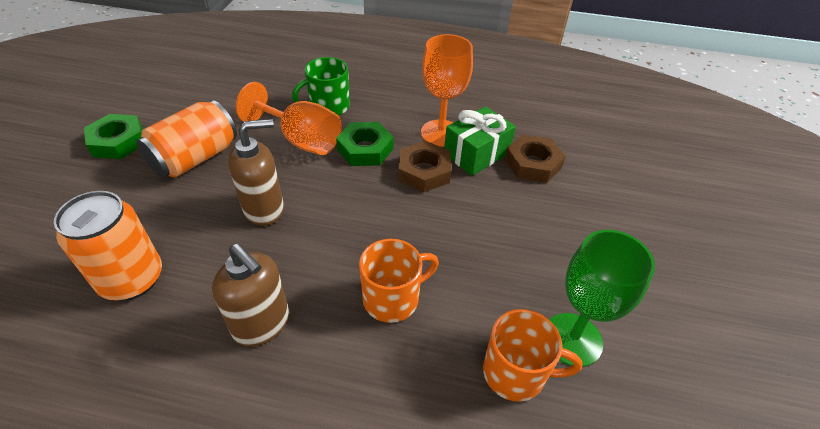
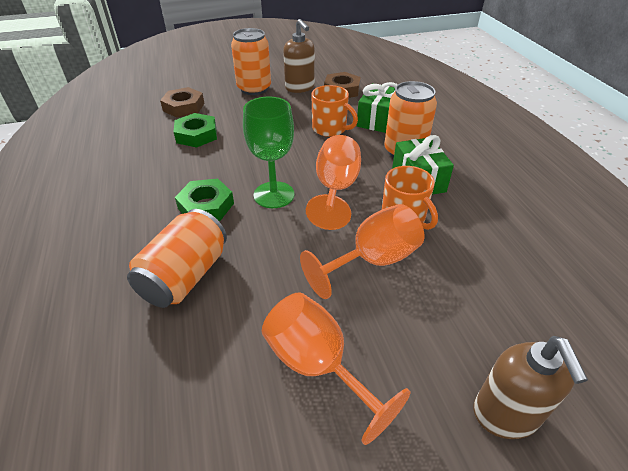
green gift: 1 -> 2
green mug: 1 -> 0
orange can: 2 -> 3
orange goblet: 2 -> 3

